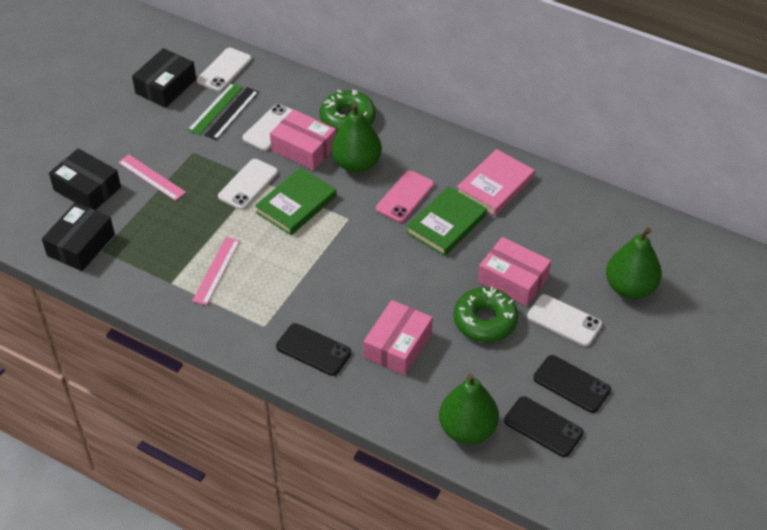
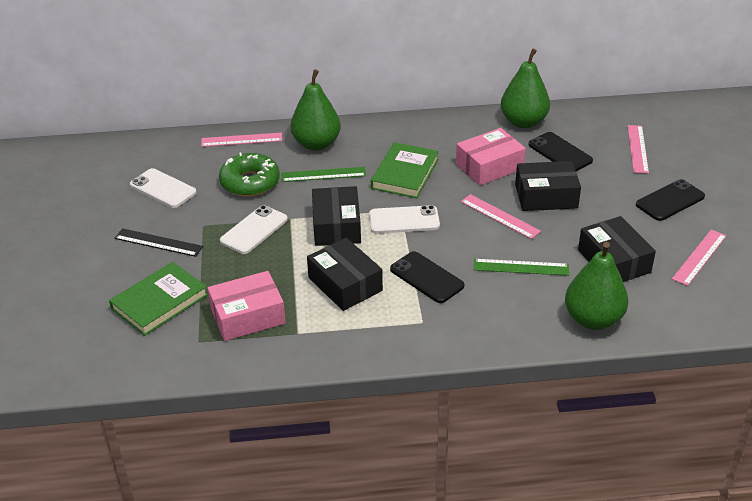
black box: 3 -> 4
green donut: 2 -> 1
green ruler: 1 -> 2
pink book: 1 -> 0
pink box: 3 -> 2
pink phone: 1 -> 0
pink ruler: 2 -> 4
white phone: 4 -> 3

